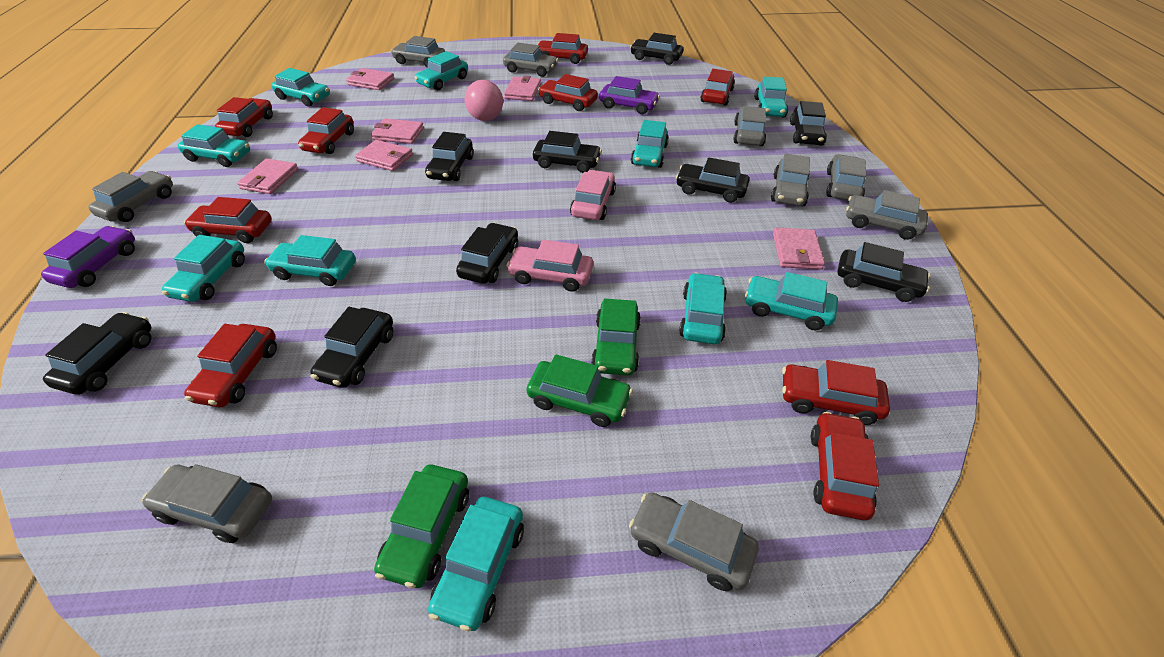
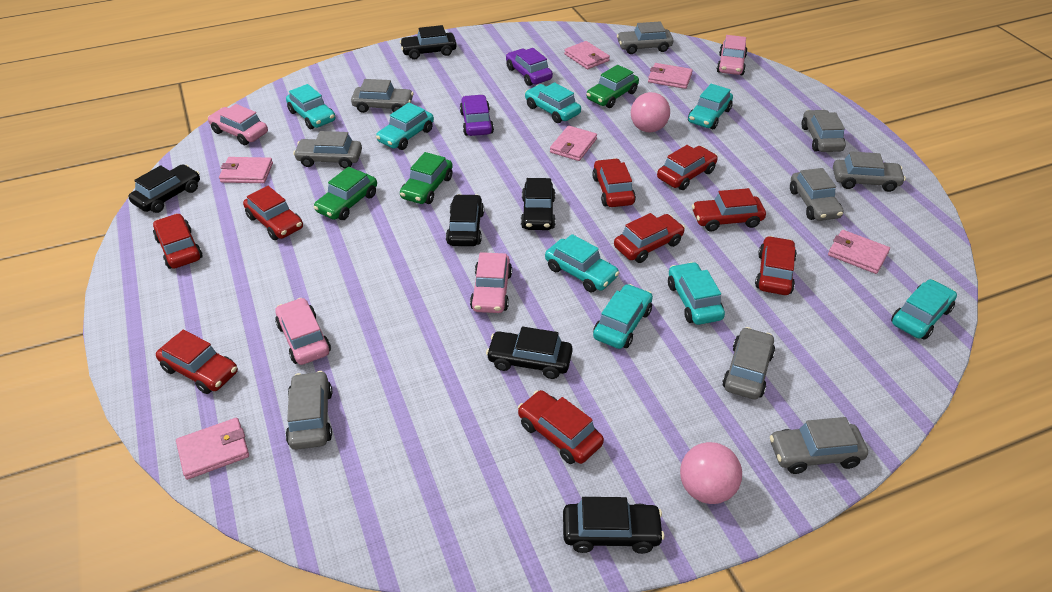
black car: 9 -> 6
pink ball: 1 -> 2
pink car: 2 -> 4
turquoise car: 10 -> 8

